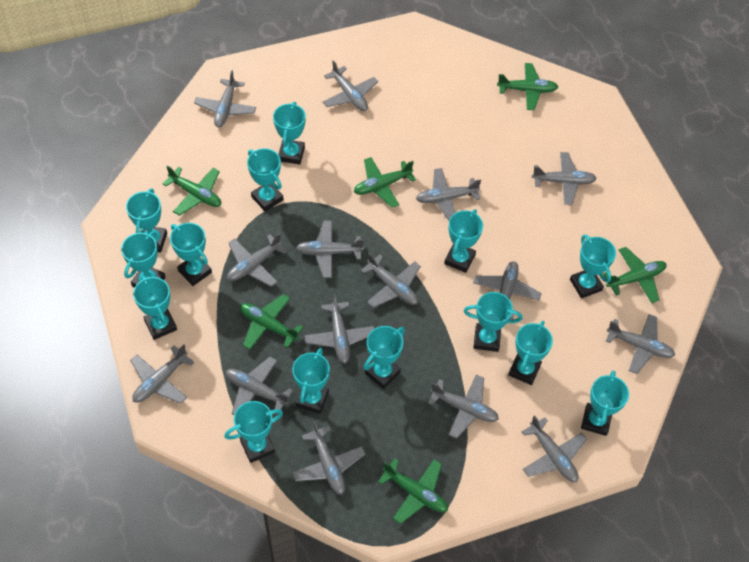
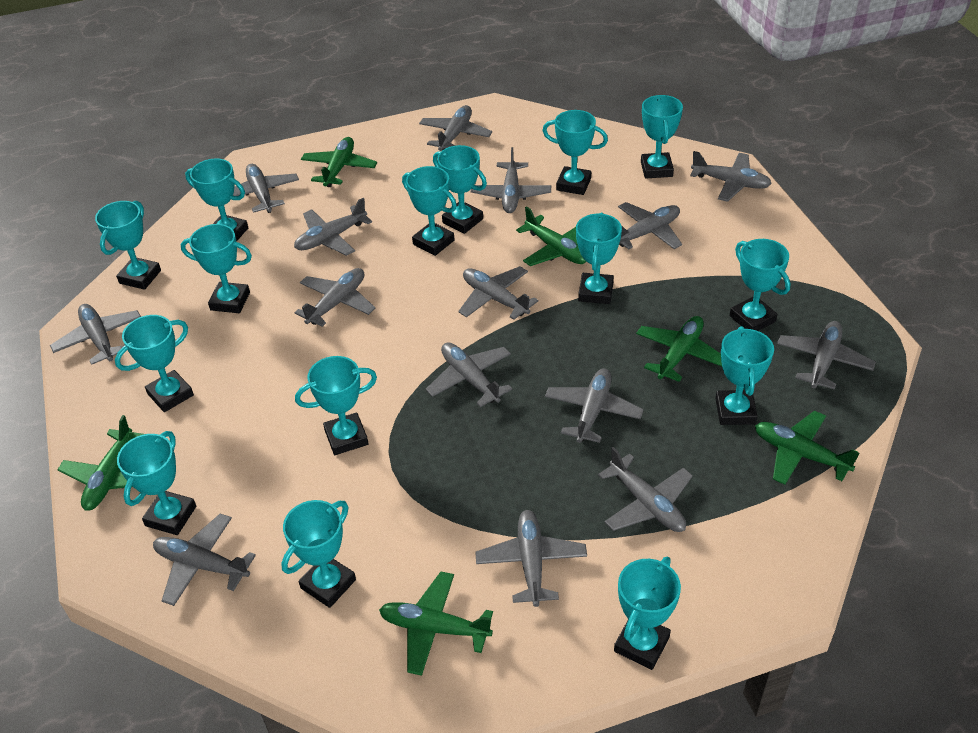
turquoise trophy: 14 -> 15

